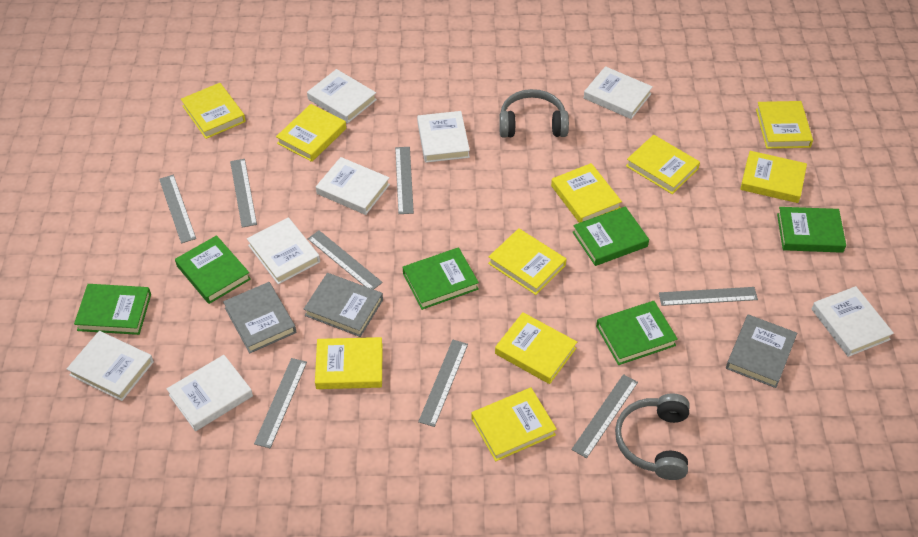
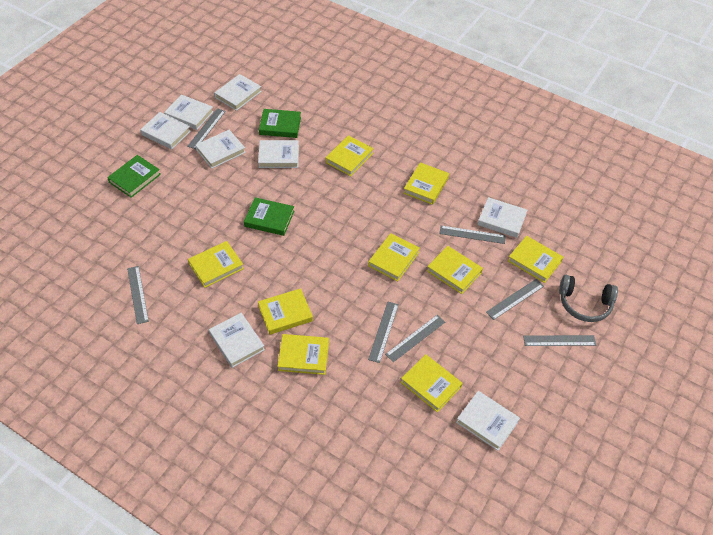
green book: 6 -> 3
grey book: 3 -> 0
grey headphones: 2 -> 1
grey ruler: 8 -> 7
yellow book: 10 -> 9

